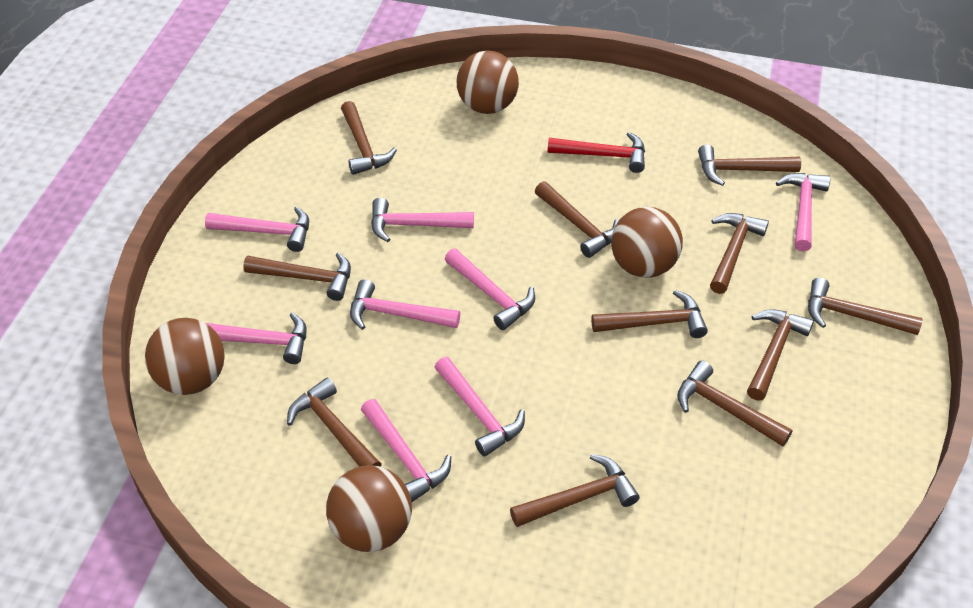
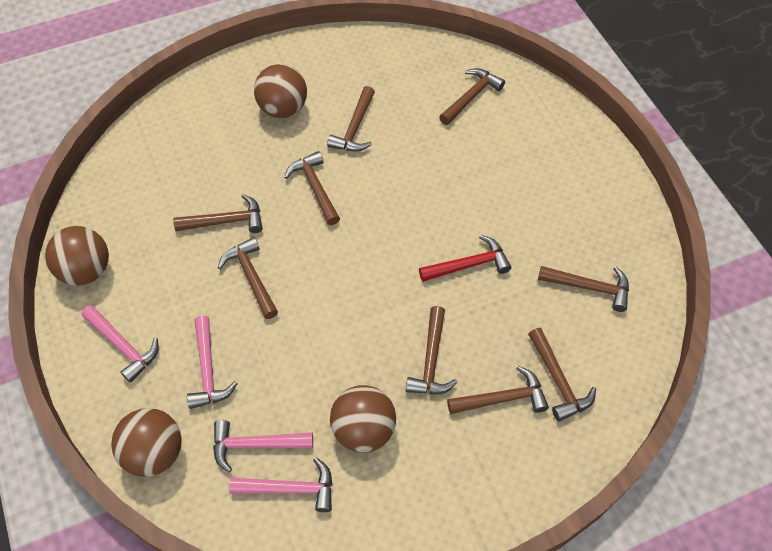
brown hammer: 11 -> 9
pink hammer: 8 -> 4

